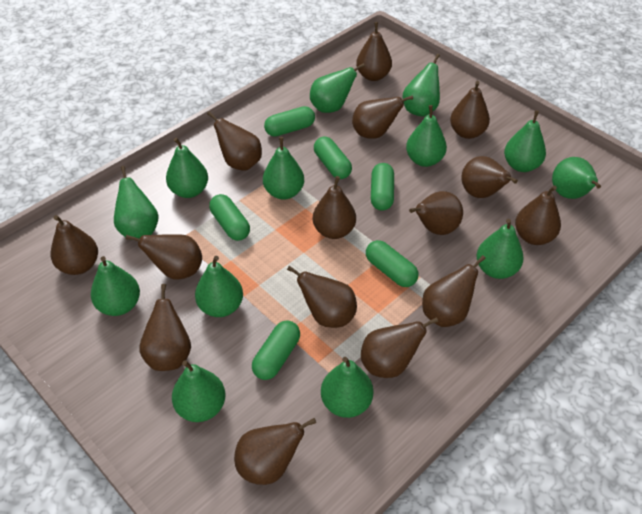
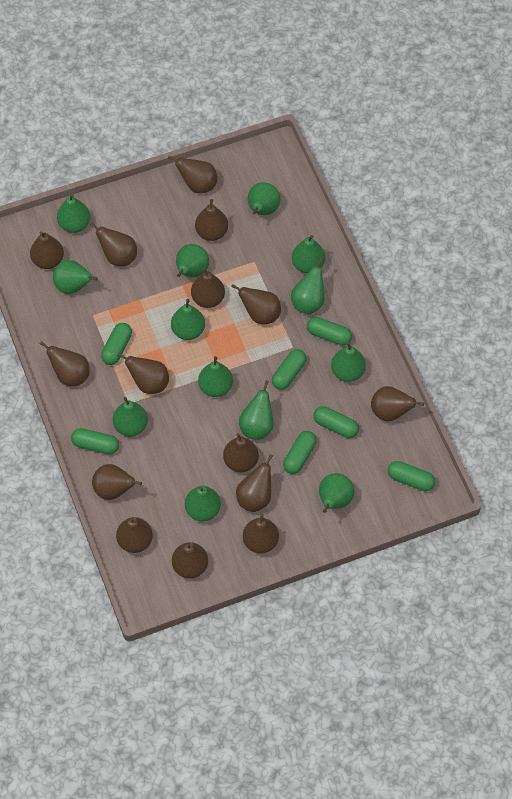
green capsule: 6 -> 7

